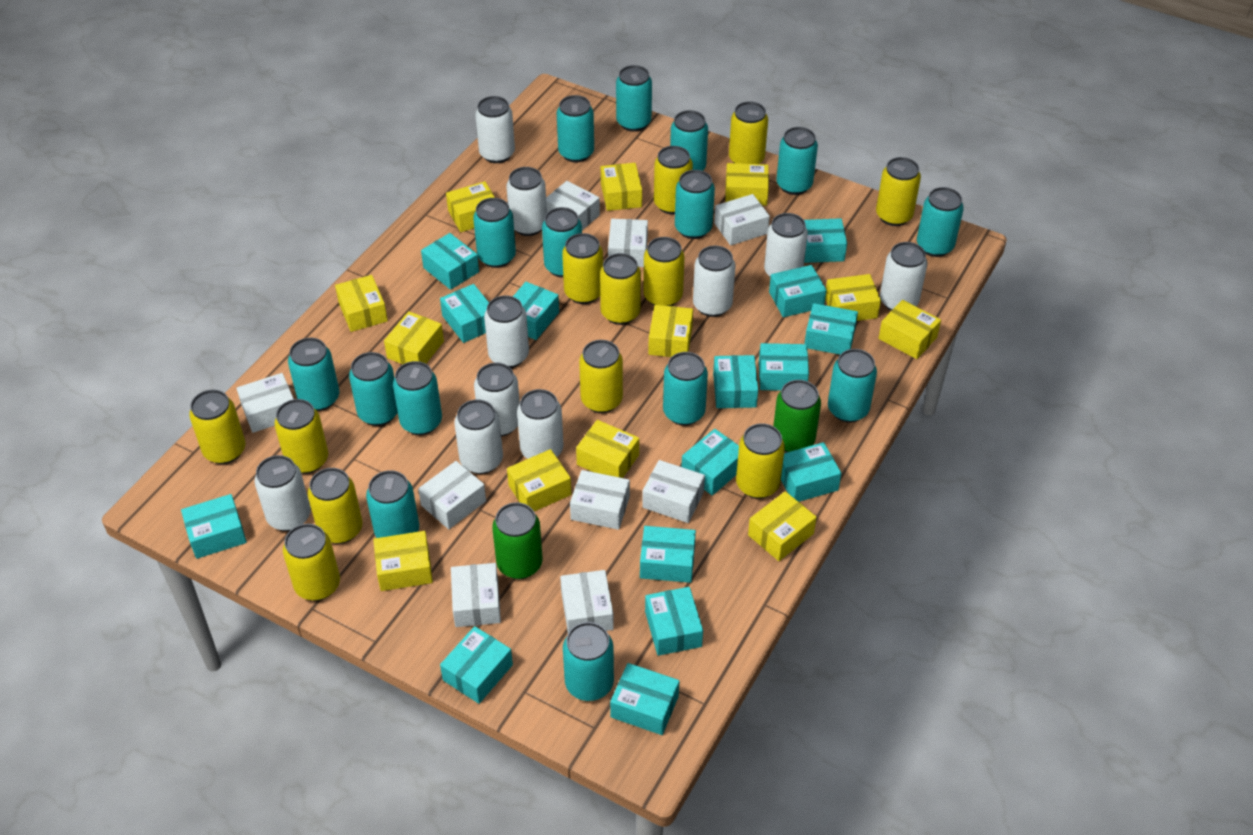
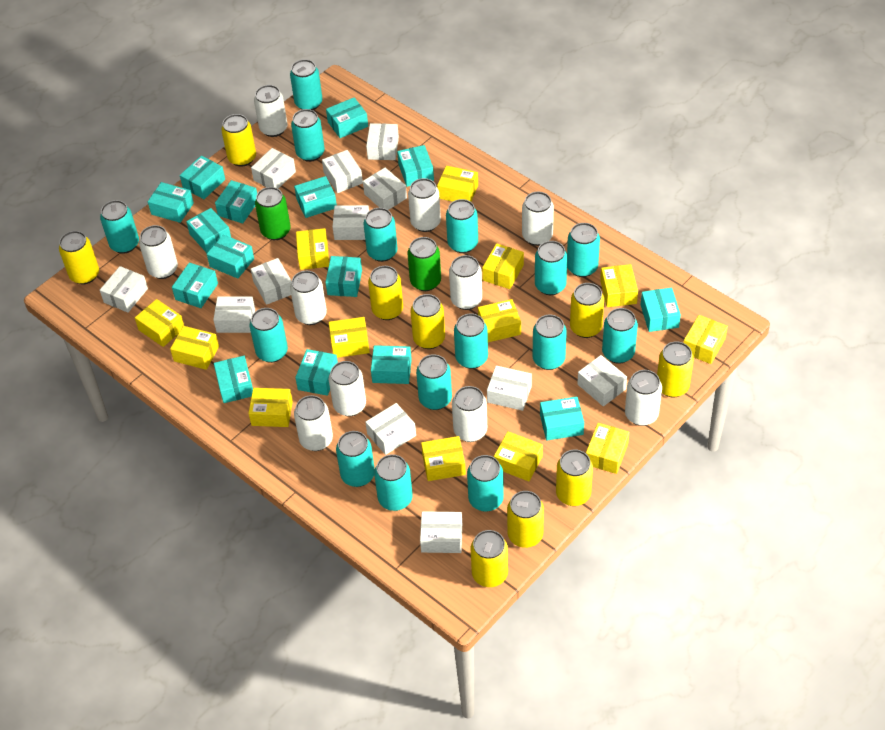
white box: 9 -> 12
yellow box: 12 -> 13
yellow can: 12 -> 9

